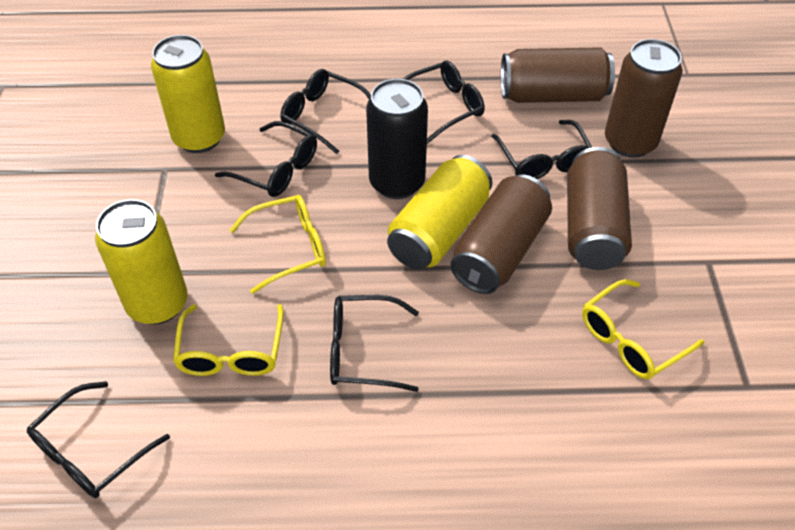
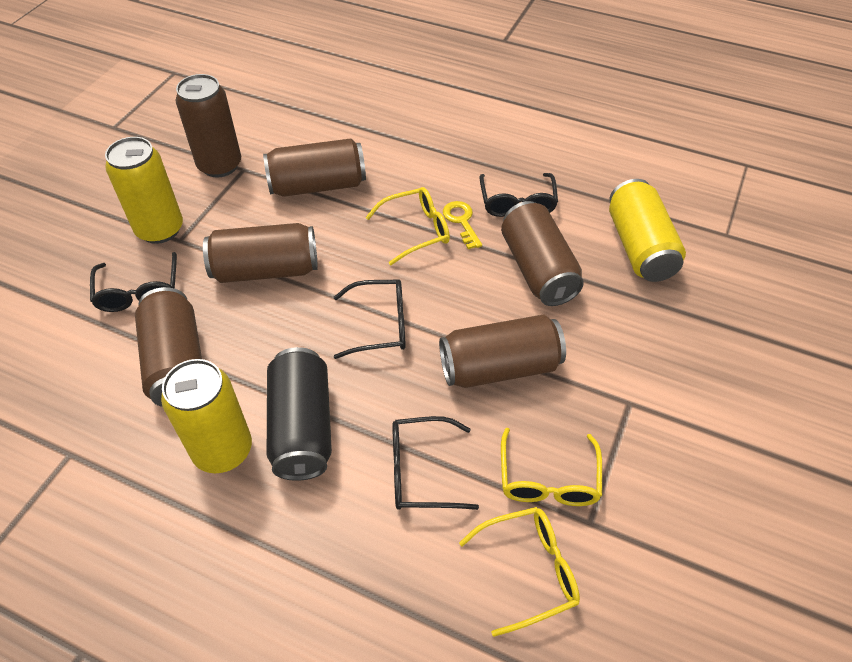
black glasses: 6 -> 4
brown can: 4 -> 6
yellow key: 0 -> 1

